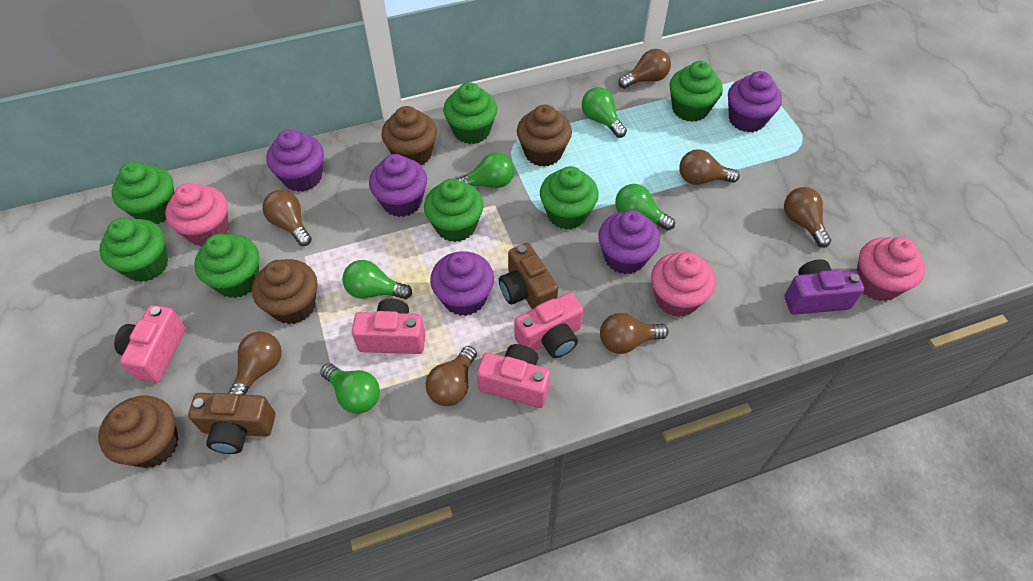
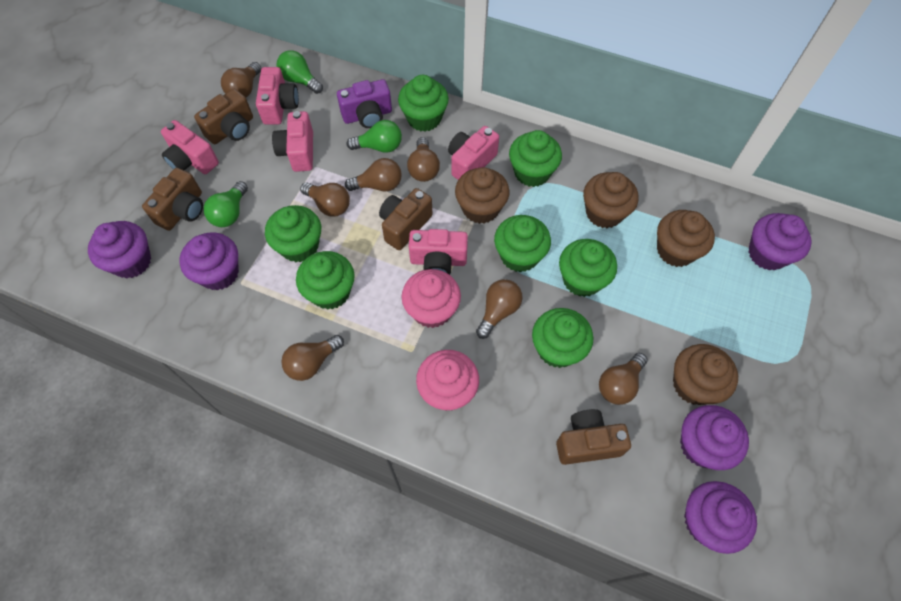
brown camera: 2 -> 4
green light bulb: 5 -> 3
pink camera: 4 -> 5
pink cupcake: 3 -> 2

